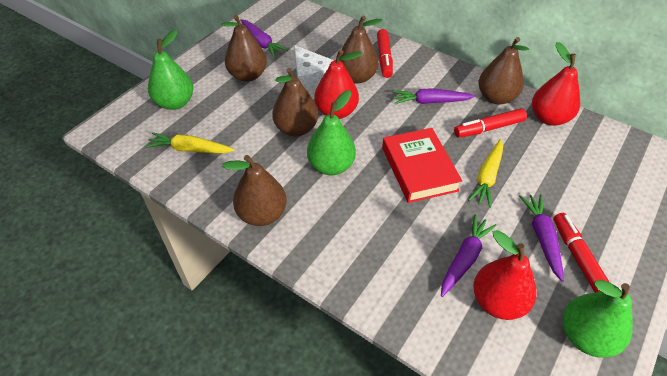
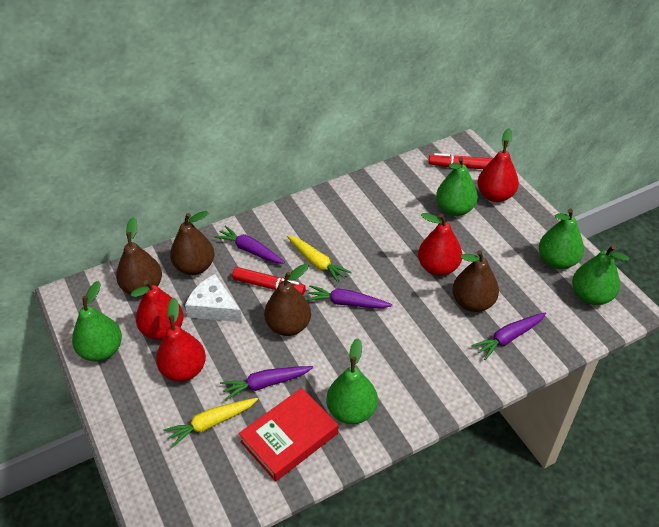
brown pear: 5 -> 4
green pear: 3 -> 5
red marker: 3 -> 2
red pear: 3 -> 4

